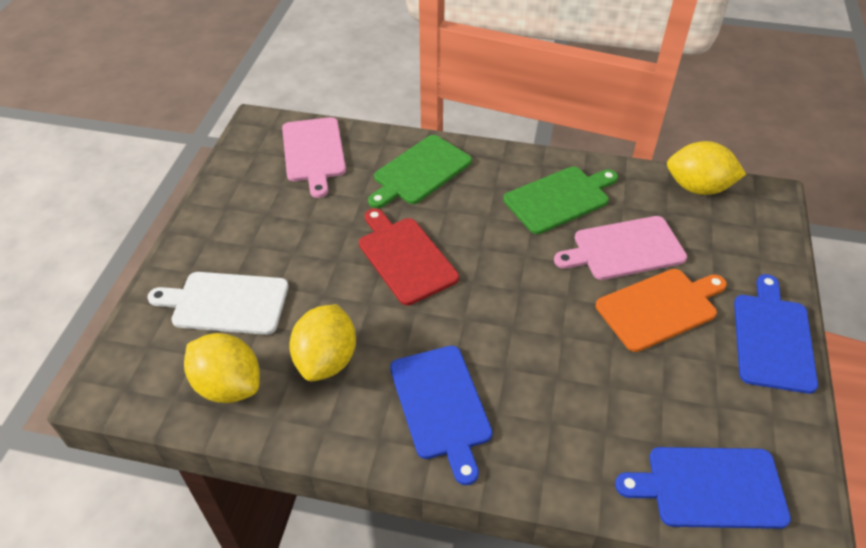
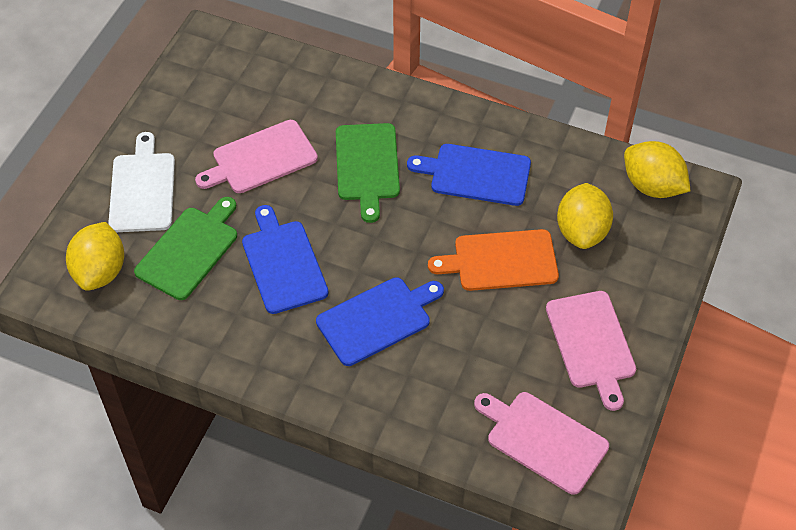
pink cutting board: 2 -> 3
red cutting board: 1 -> 0

